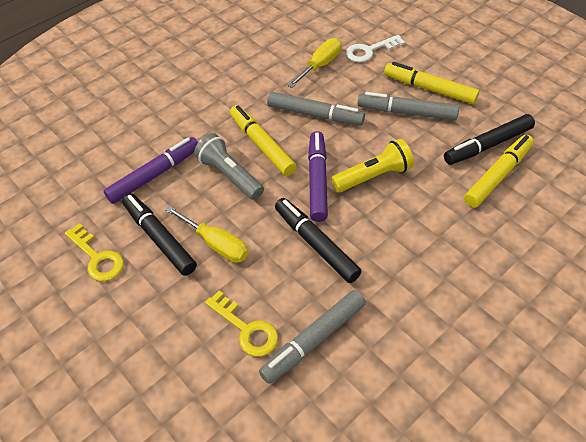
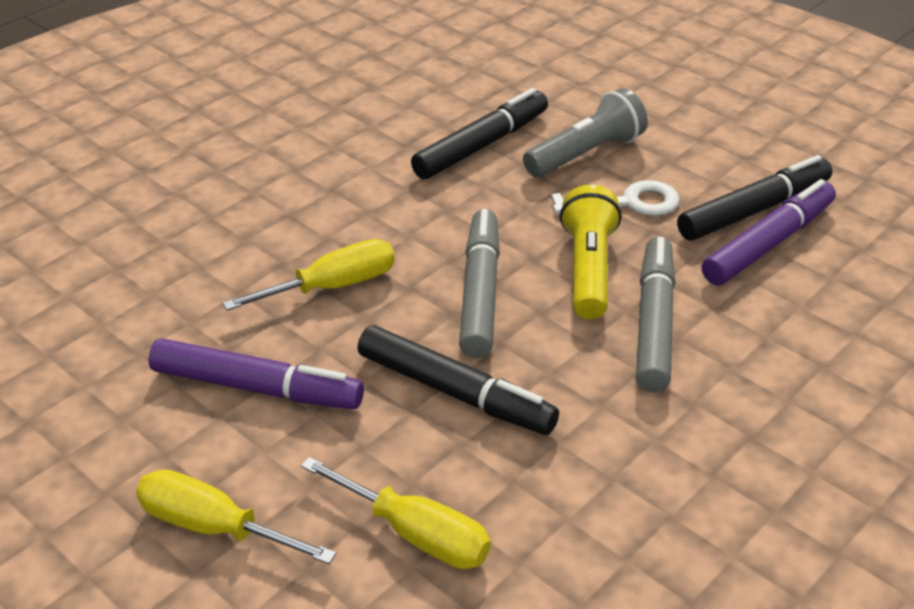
grey marker: 3 -> 2
yellow key: 2 -> 0
yellow marker: 3 -> 0
yellow screwdriver: 2 -> 3

